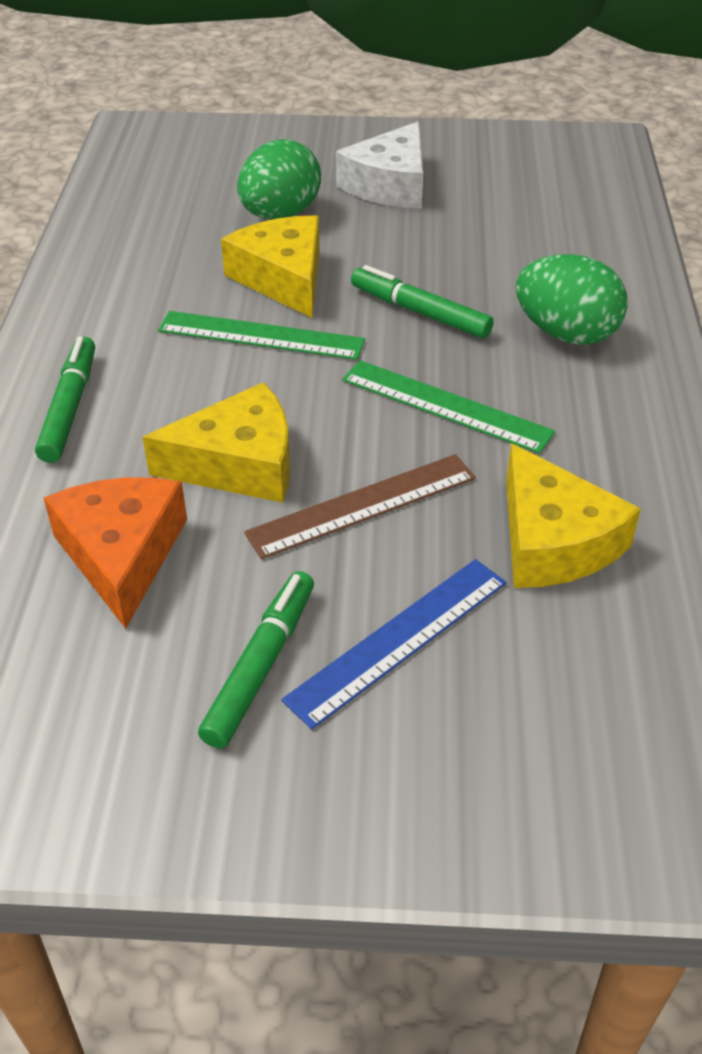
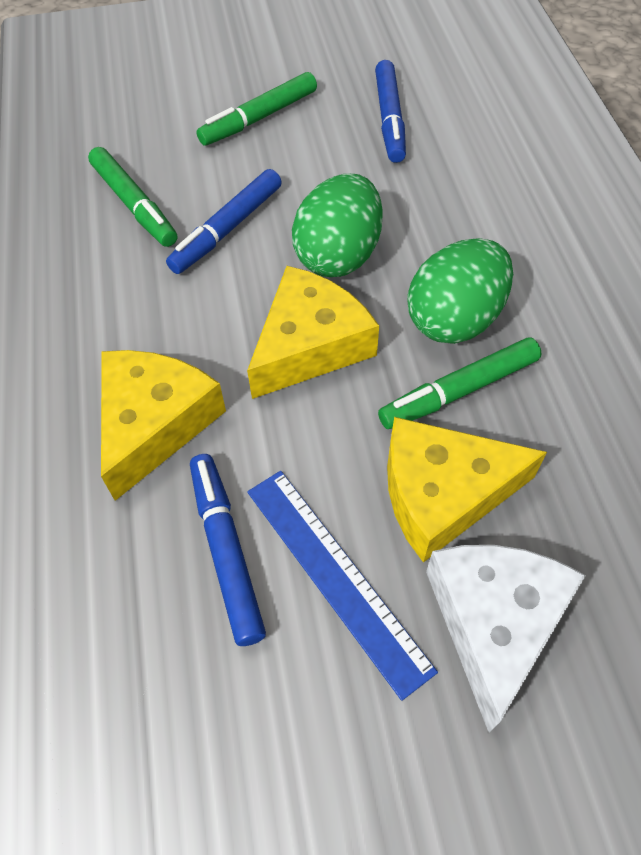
blue marker: 0 -> 3
brown ruler: 1 -> 0
green ruler: 2 -> 0
orange cheese: 1 -> 0

